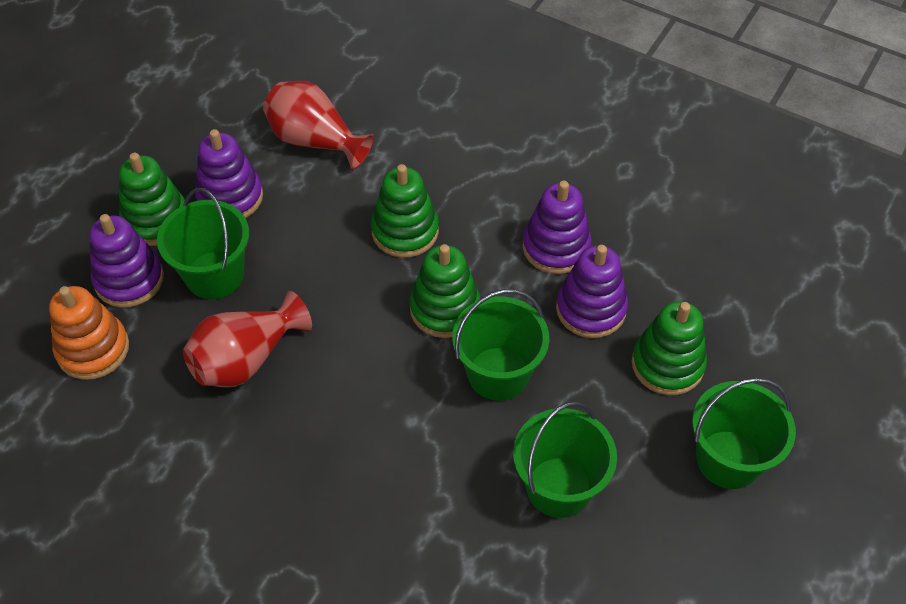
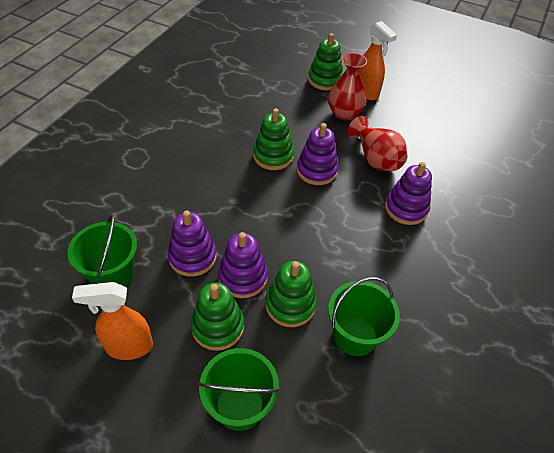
green bucket: 4 -> 3
orange spray bottle: 0 -> 2
orange stacking toy: 1 -> 0

